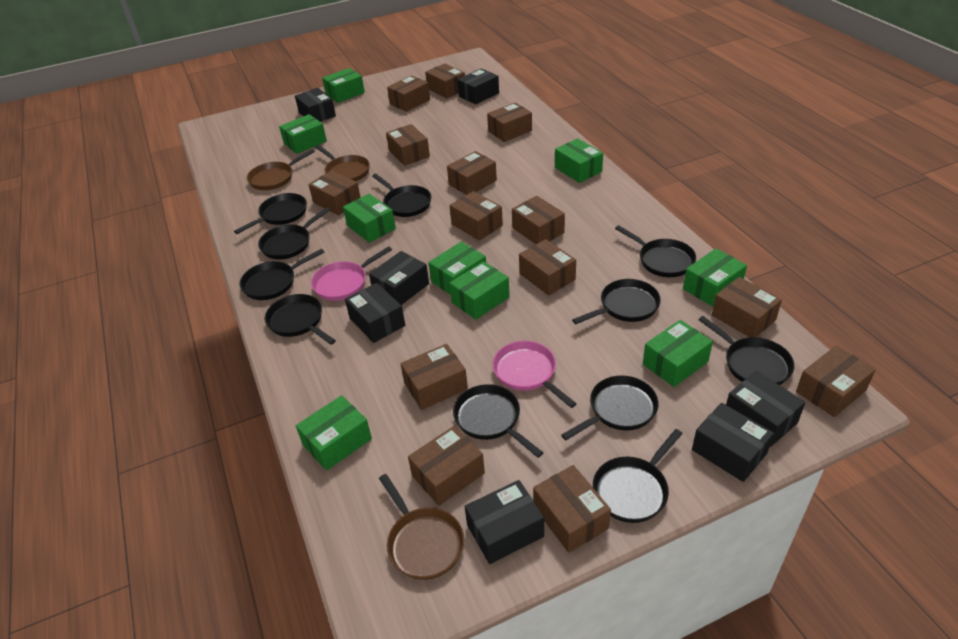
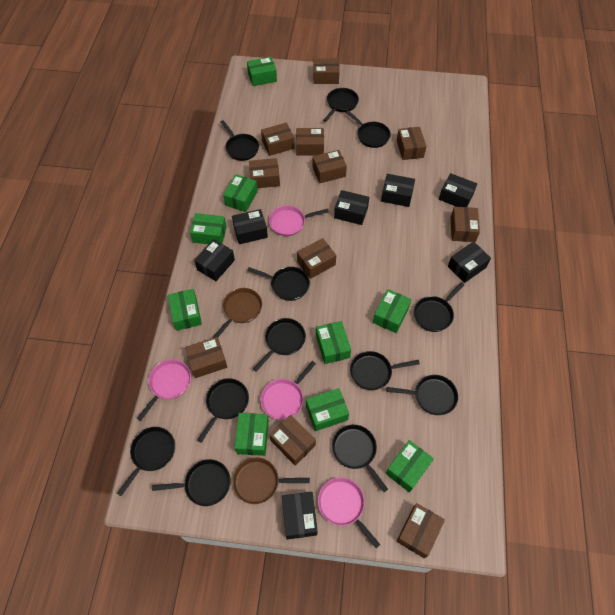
black pan: 11 -> 12
brown box: 14 -> 11
brown pan: 3 -> 2
pink pan: 2 -> 4

